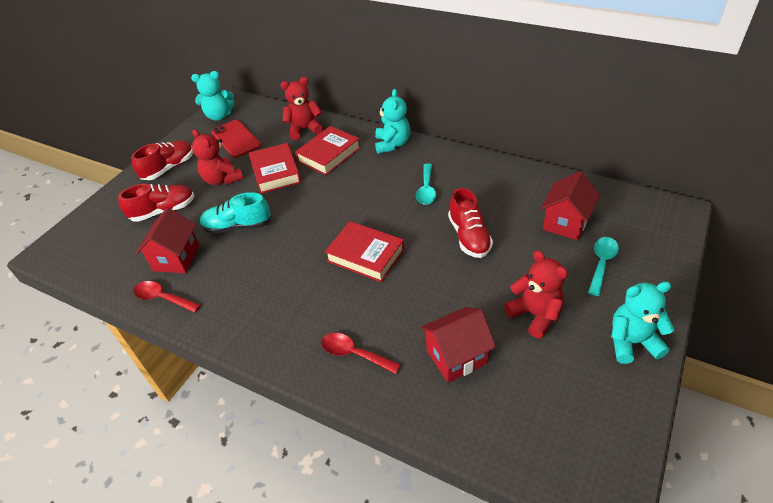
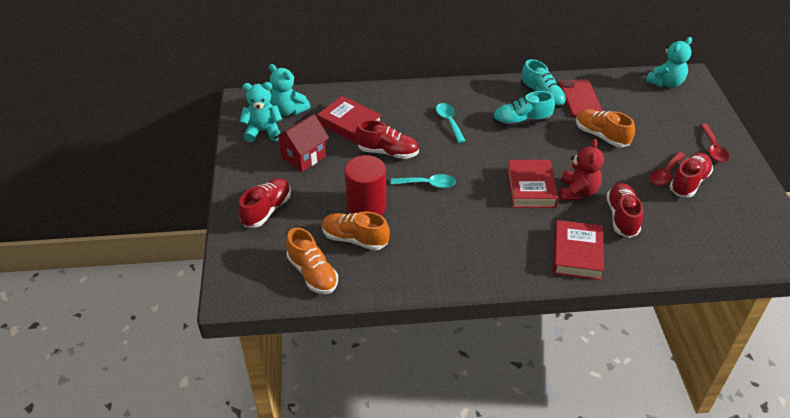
orange shoe: 0 -> 3
red cylinder: 0 -> 1
red house: 3 -> 1
red shoe: 3 -> 4
red teddy bear: 3 -> 1
turquoise shoe: 1 -> 2

